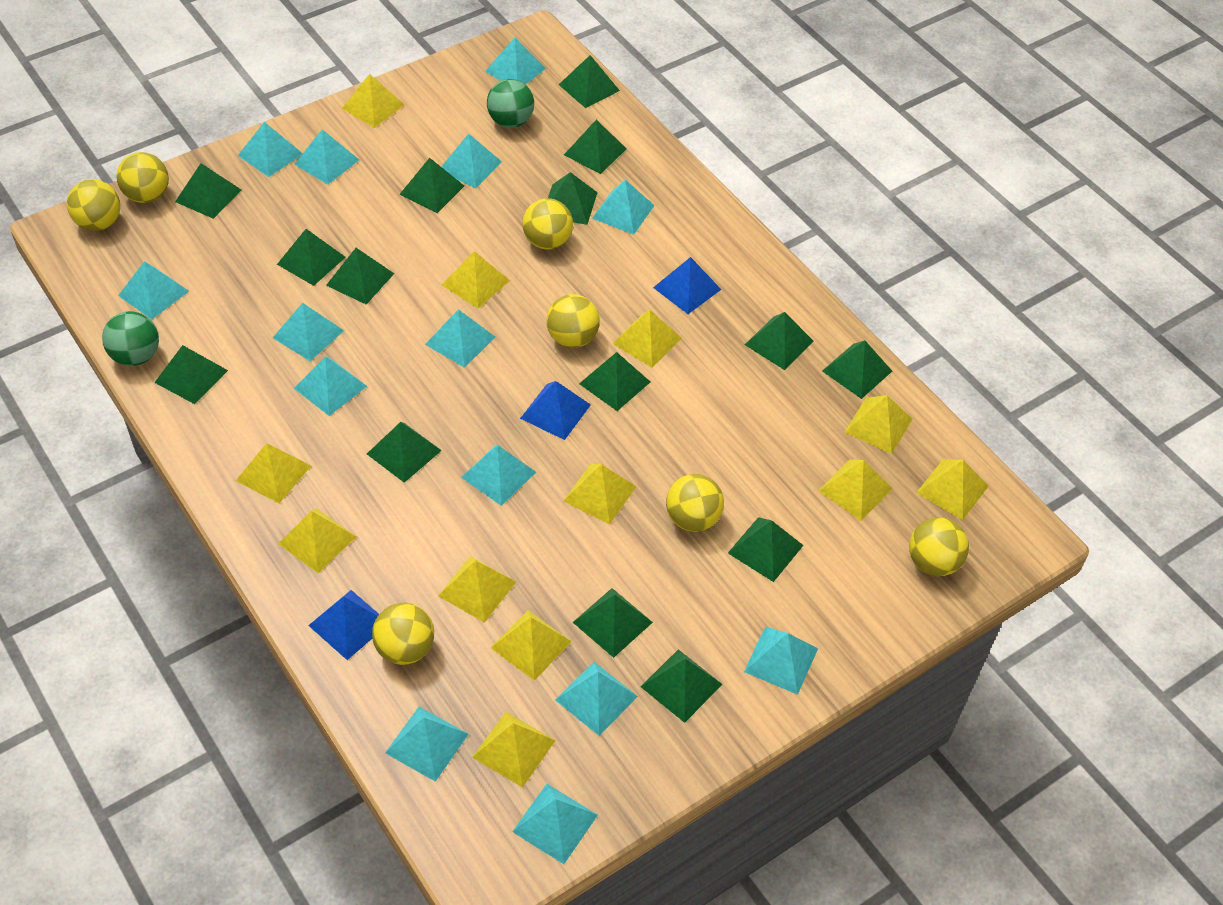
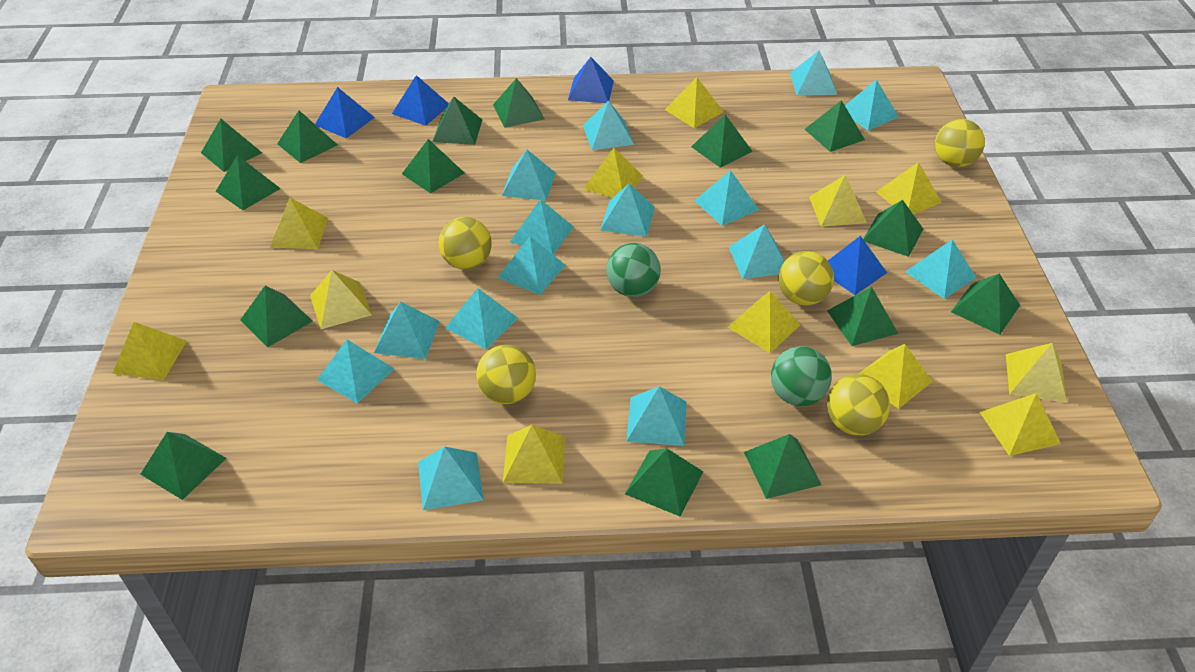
blue pyramid: 3 -> 4
turquoise pyramid: 14 -> 15
yellow ball: 7 -> 5

